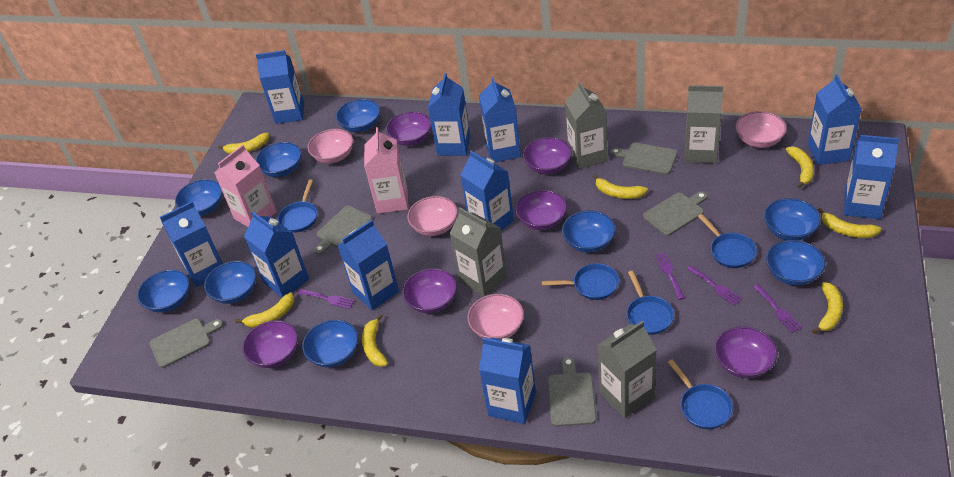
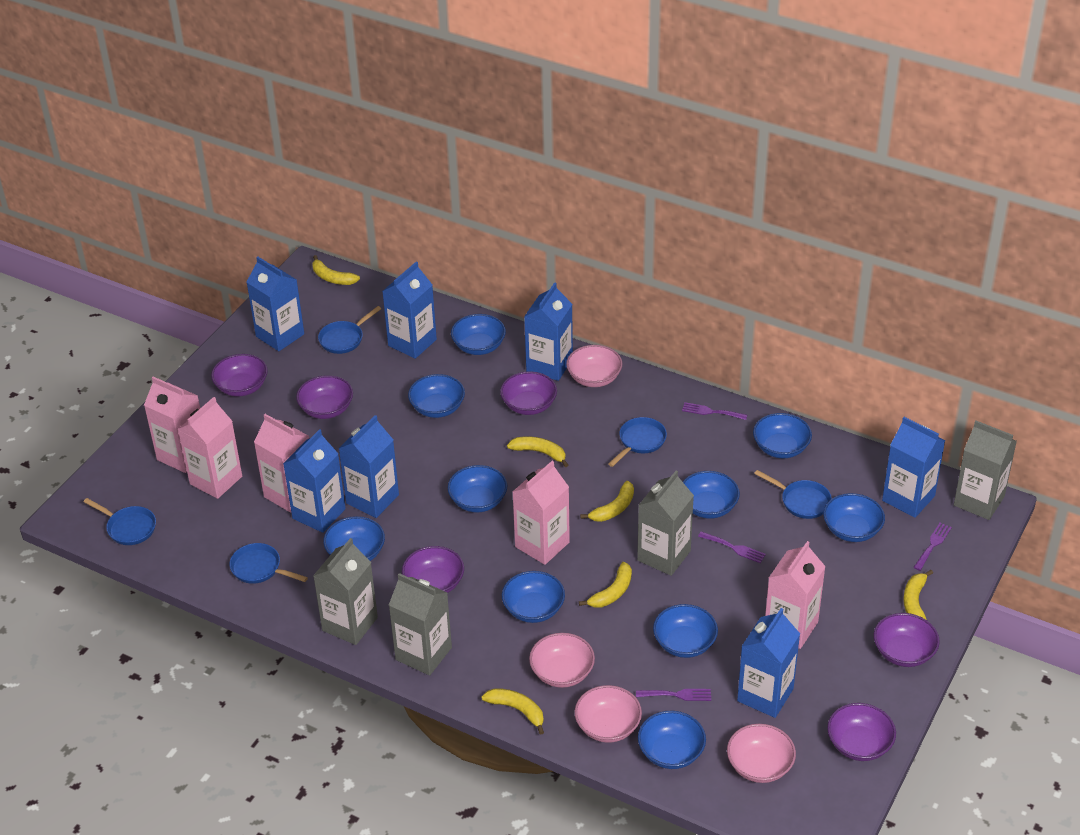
blue bowl: 9 -> 10
blue carton: 10 -> 7
grey cutting board: 5 -> 0
pink carton: 2 -> 5
yellow banana: 7 -> 6

